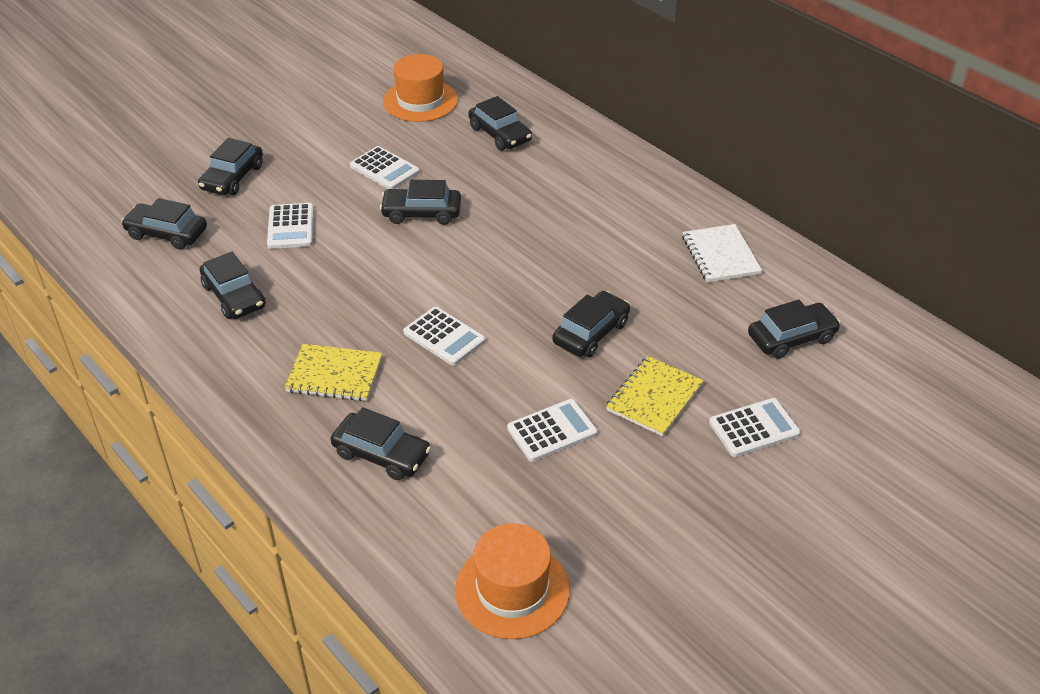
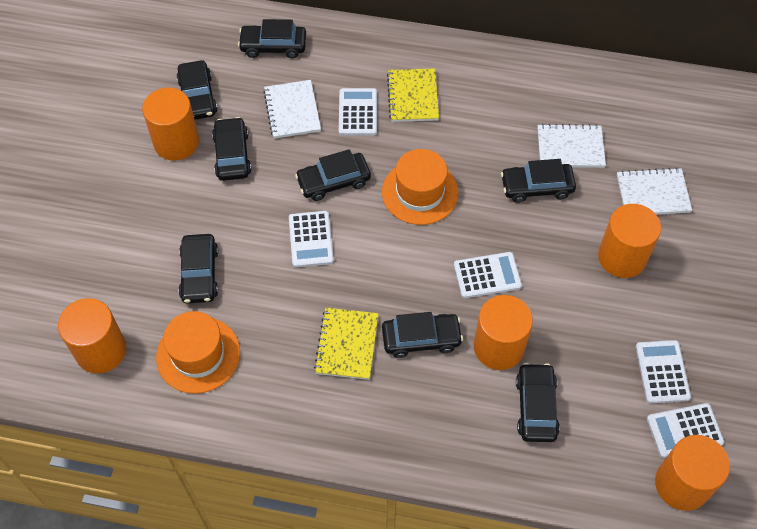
orange cylinder: 0 -> 5
white notebook: 1 -> 3

